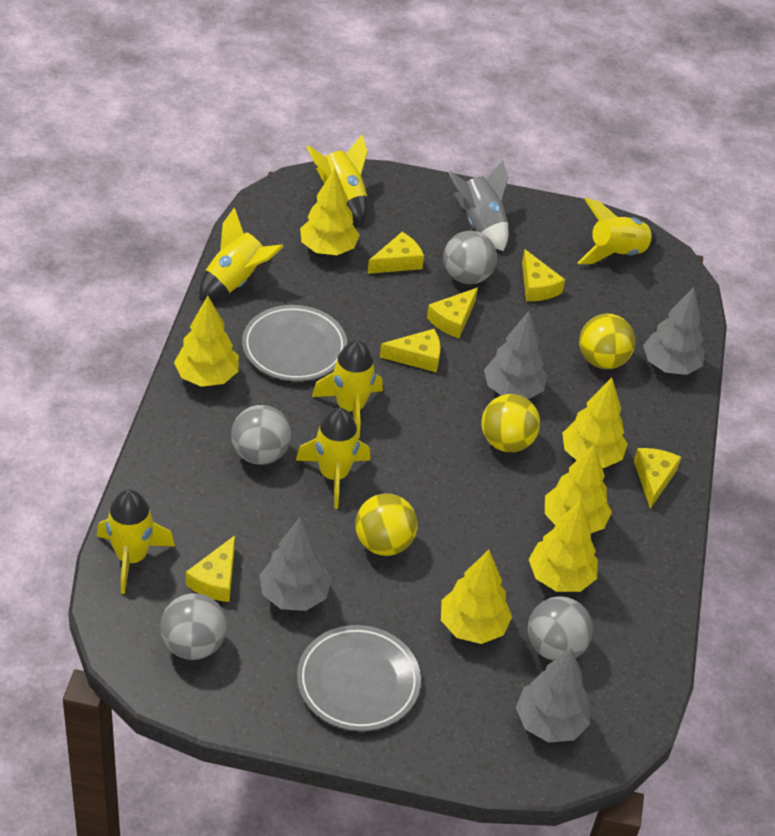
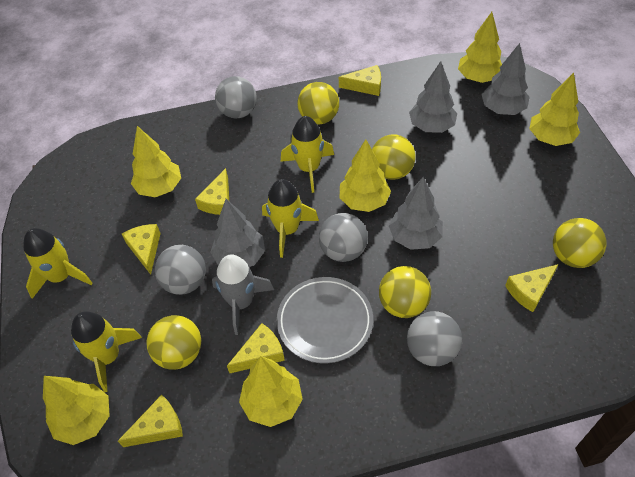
grey plate: 2 -> 1
yellow ball: 3 -> 5
yellow rocket: 6 -> 4

